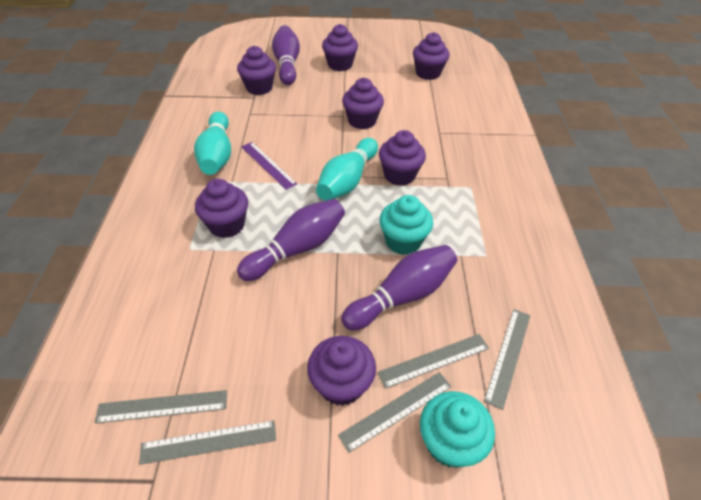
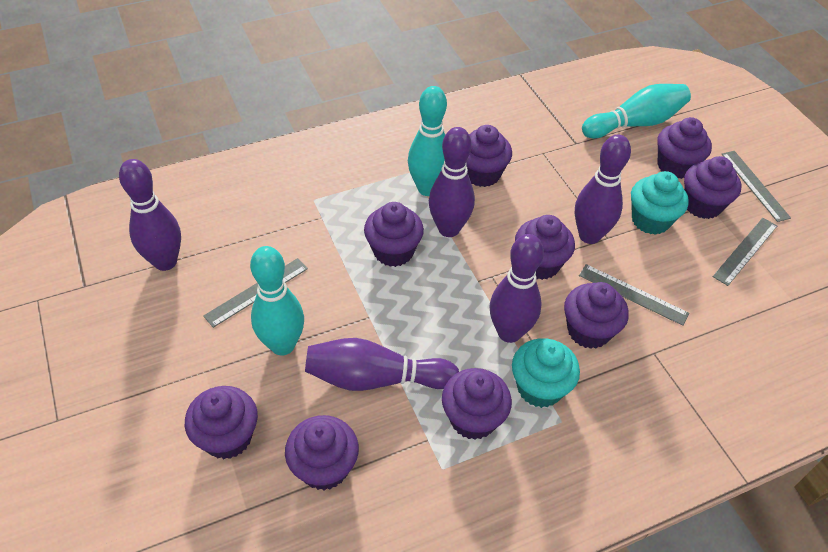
grey ruler: 5 -> 4
purple bowling pin: 3 -> 5
purple cupcake: 7 -> 9
purple ruler: 1 -> 0
turquoise bowling pin: 2 -> 3

